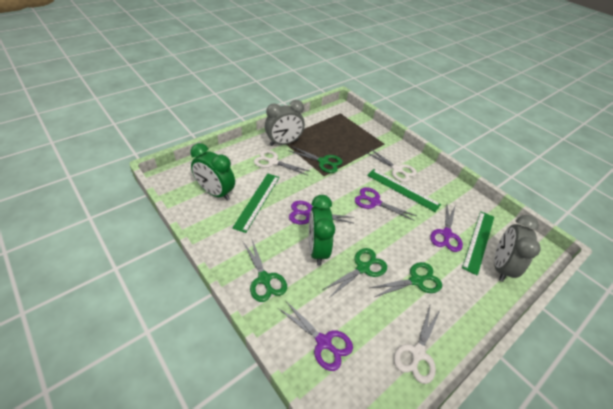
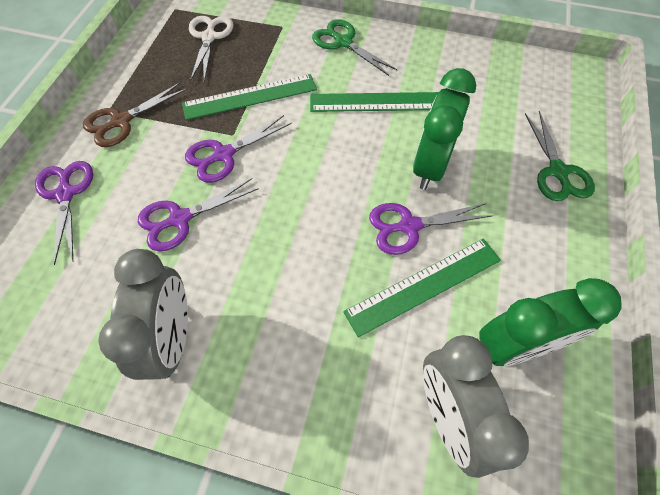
brown scissors: 0 -> 1
green scissors: 4 -> 2
white scissors: 3 -> 1

